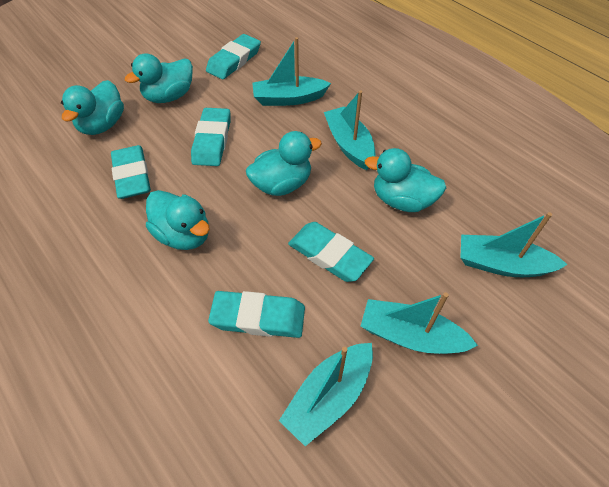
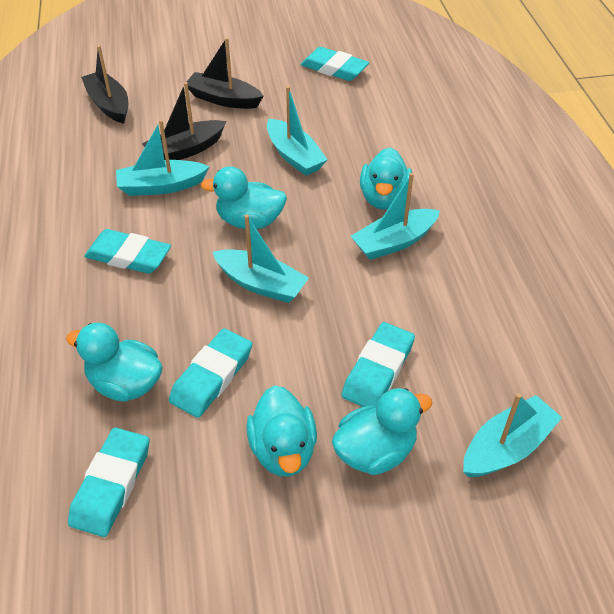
black boat: 0 -> 3

